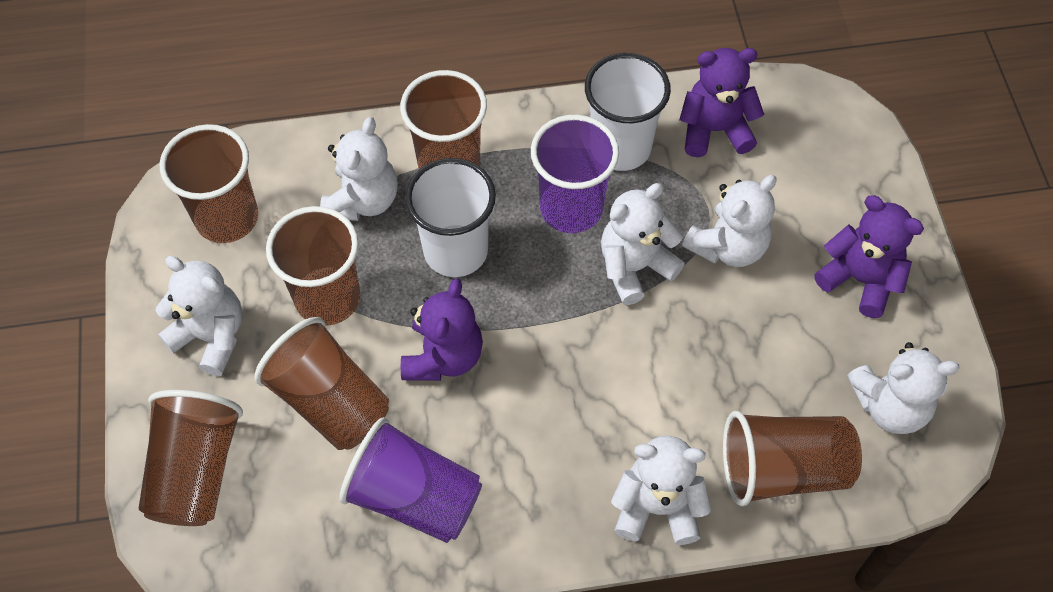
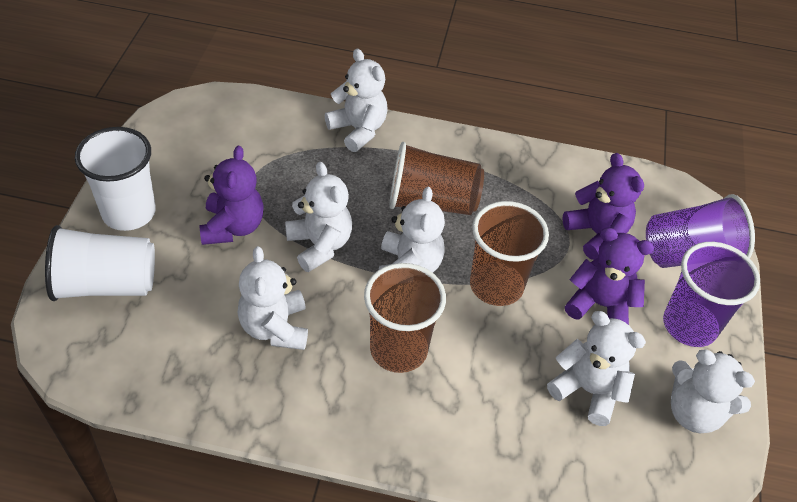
brown cup: 6 -> 3

